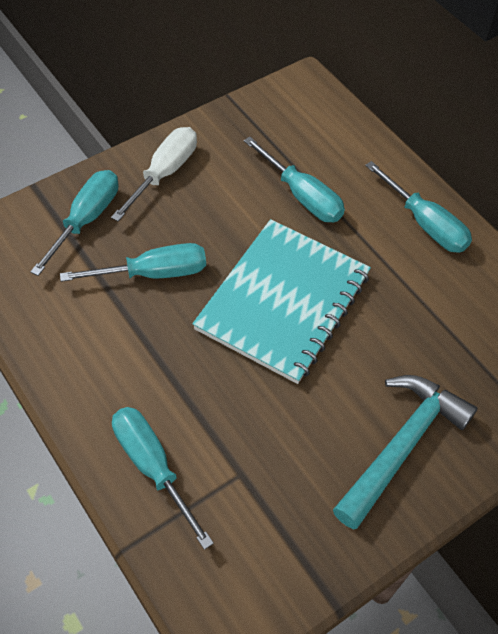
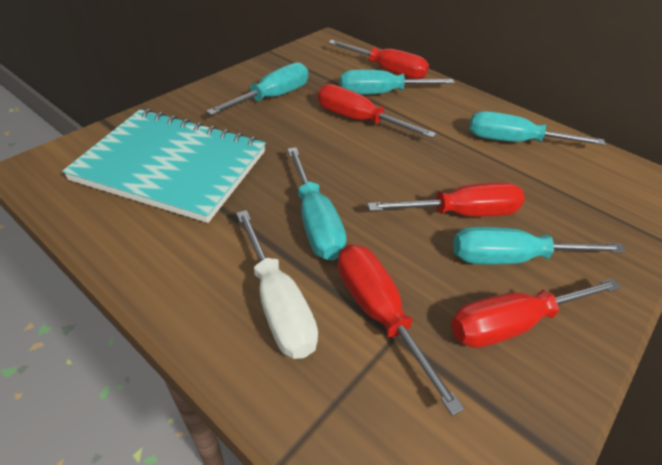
red screwdriver: 0 -> 5
turquoise hammer: 1 -> 0

